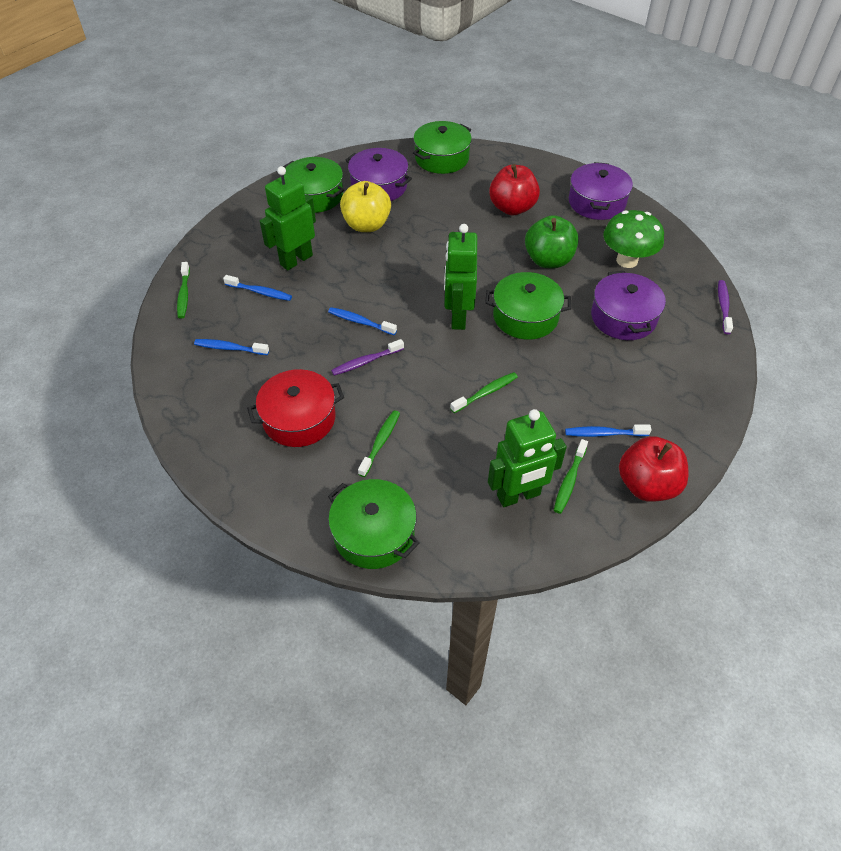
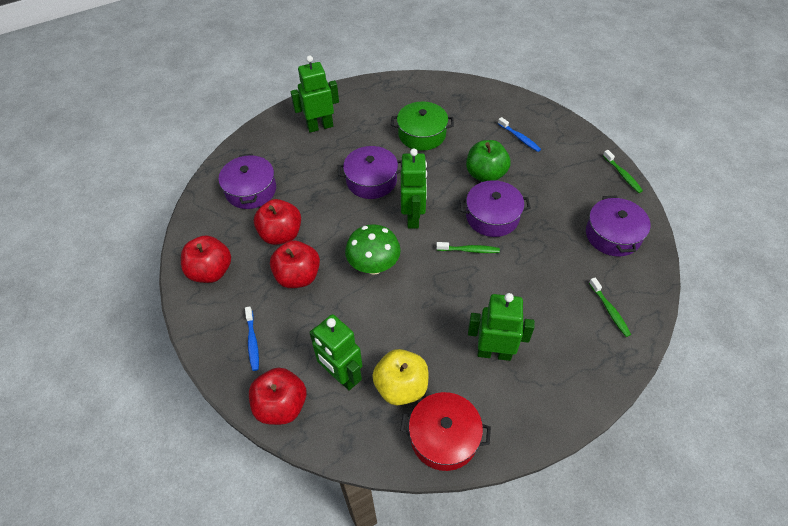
blue toothbrush: 4 -> 2
green pot: 4 -> 1
green robot: 3 -> 4
green toothbrush: 4 -> 3
purple pot: 3 -> 4
purple toothbrush: 2 -> 0
red apple: 2 -> 4

